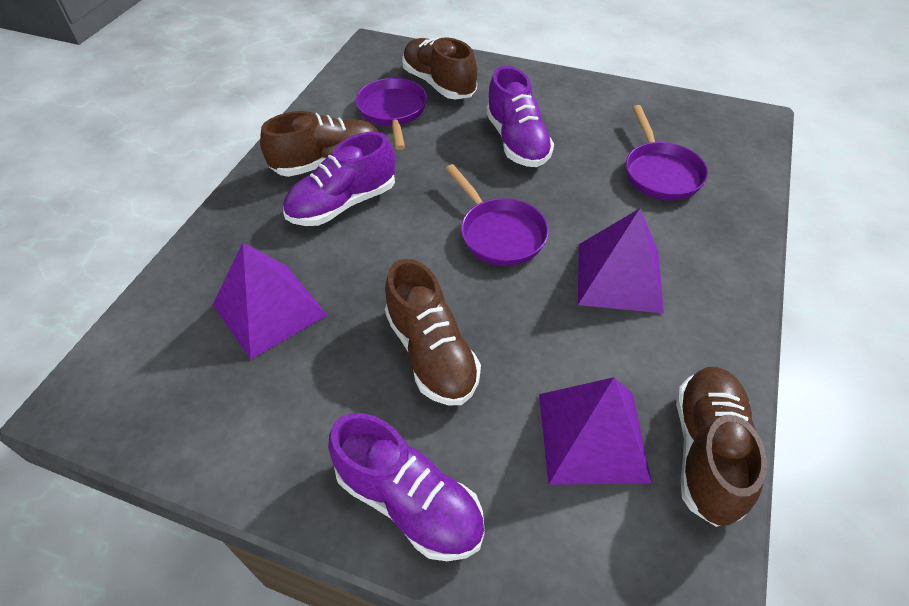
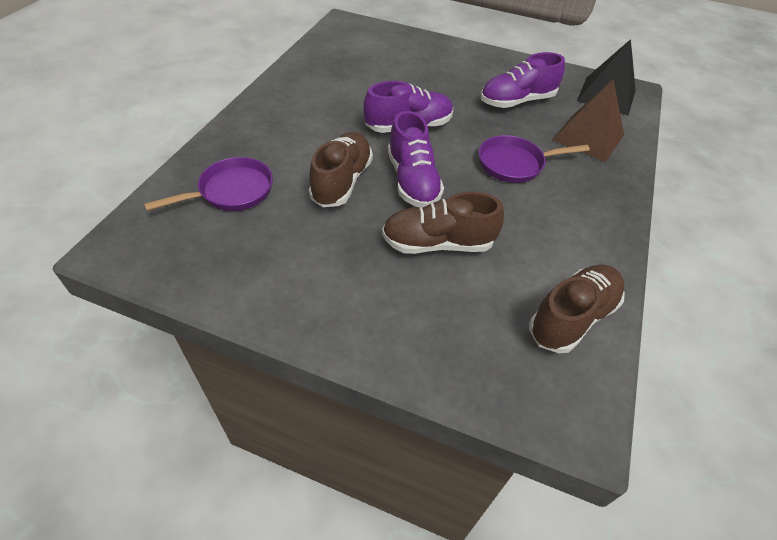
black pyramid: 0 -> 1
brown pyramid: 0 -> 1
brown shoe: 4 -> 3
purple pan: 3 -> 2
purple pyramid: 3 -> 0

